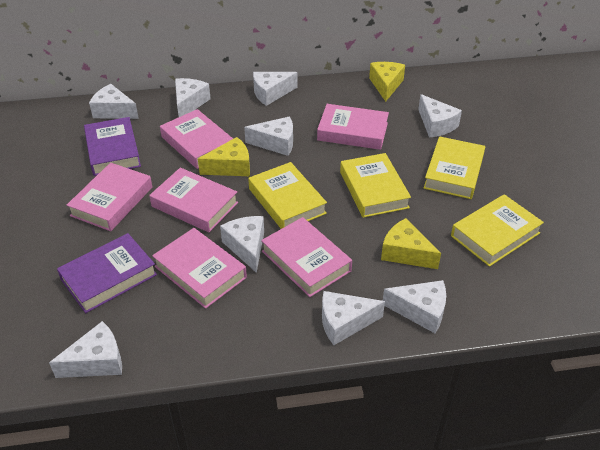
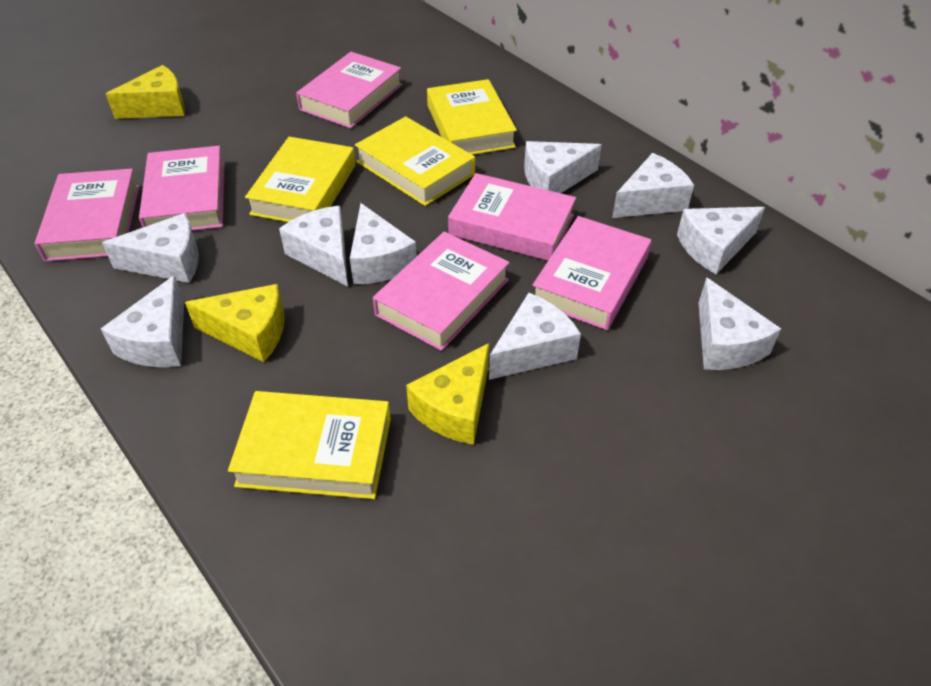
purple book: 2 -> 0

